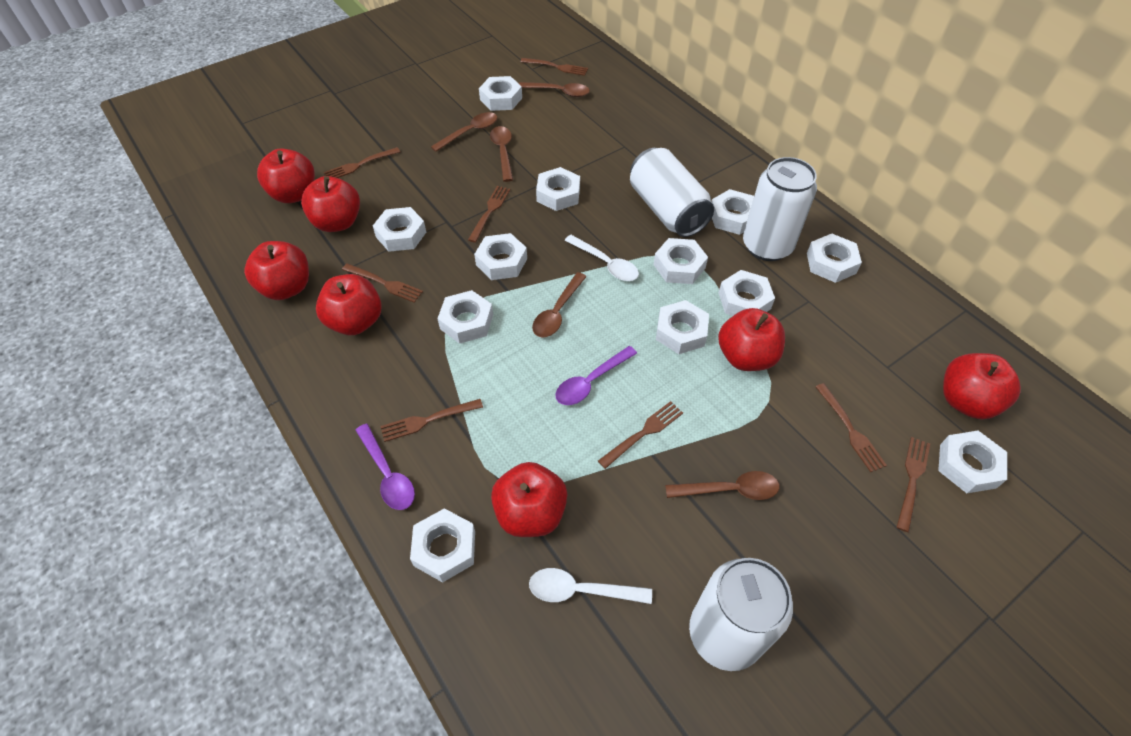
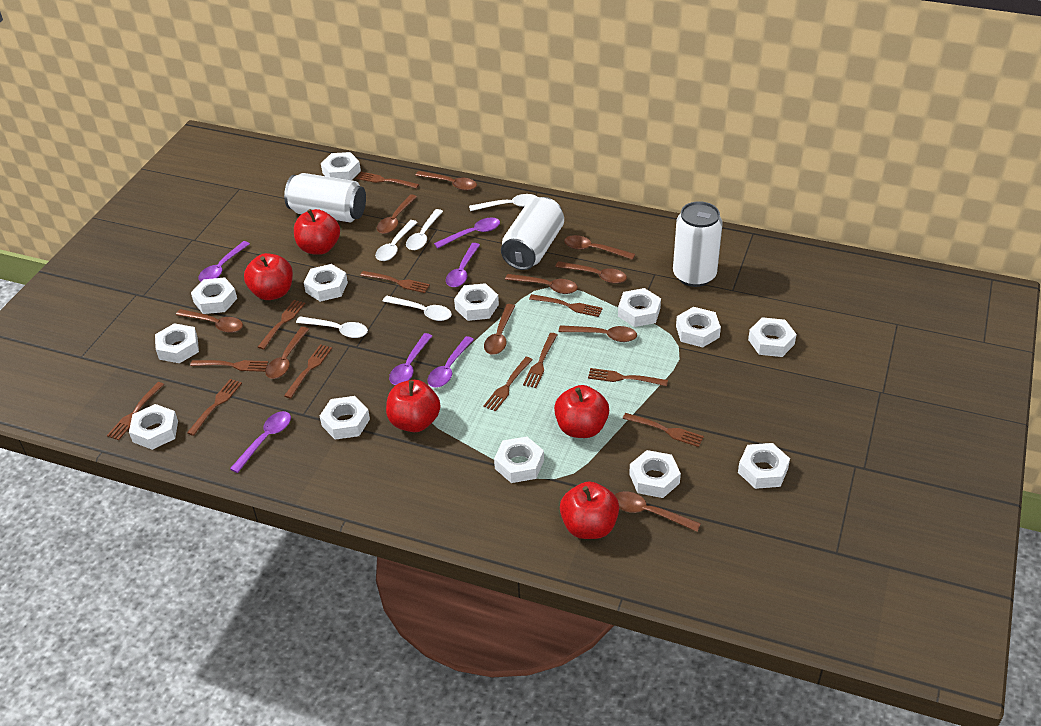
brown fork: 8 -> 12
brown spoon: 5 -> 10
purple spoon: 2 -> 6
red apple: 7 -> 5
white nut: 12 -> 13
white spoon: 2 -> 5

